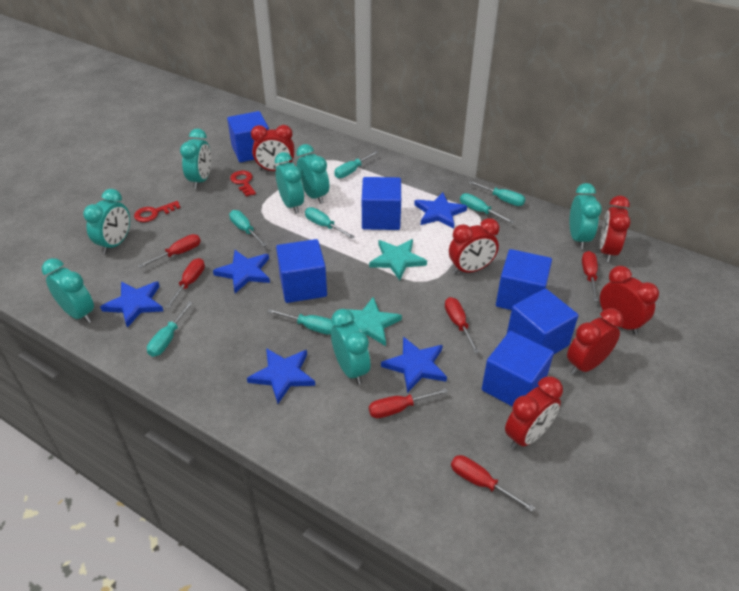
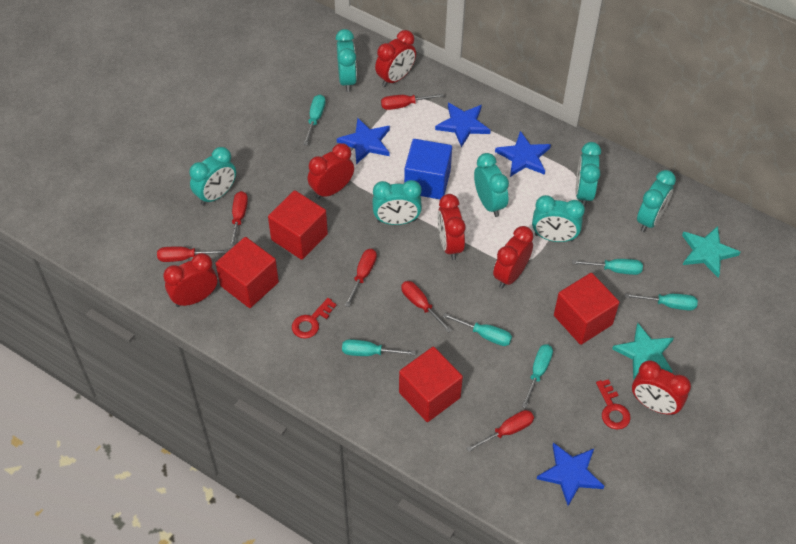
blue cube: 6 -> 1
blue star: 5 -> 4
red cube: 0 -> 4
turquoise screwdriver: 7 -> 6

